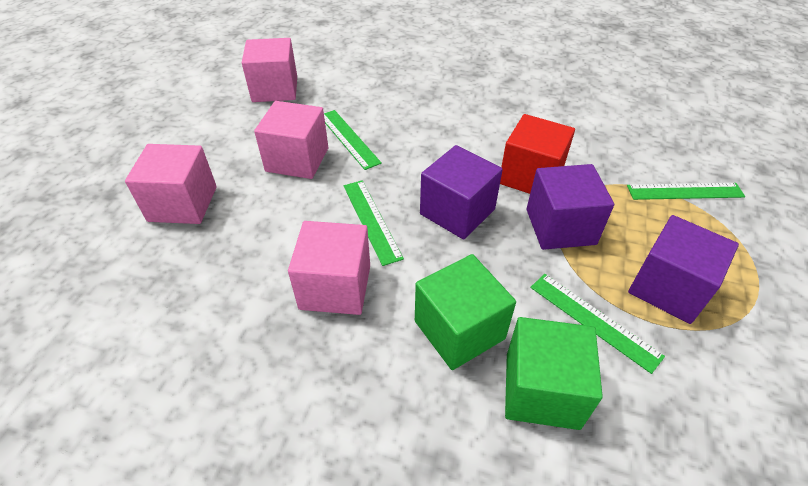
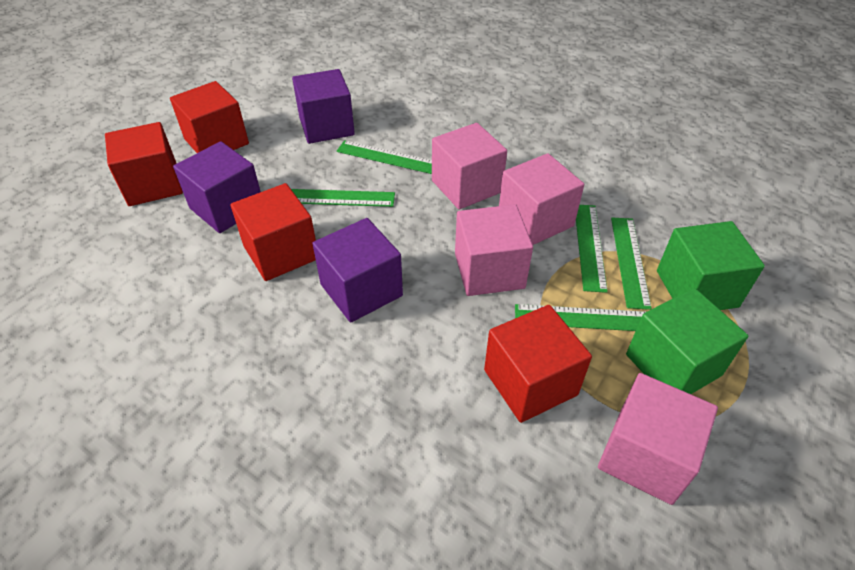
green ruler: 4 -> 5
red cube: 1 -> 4

